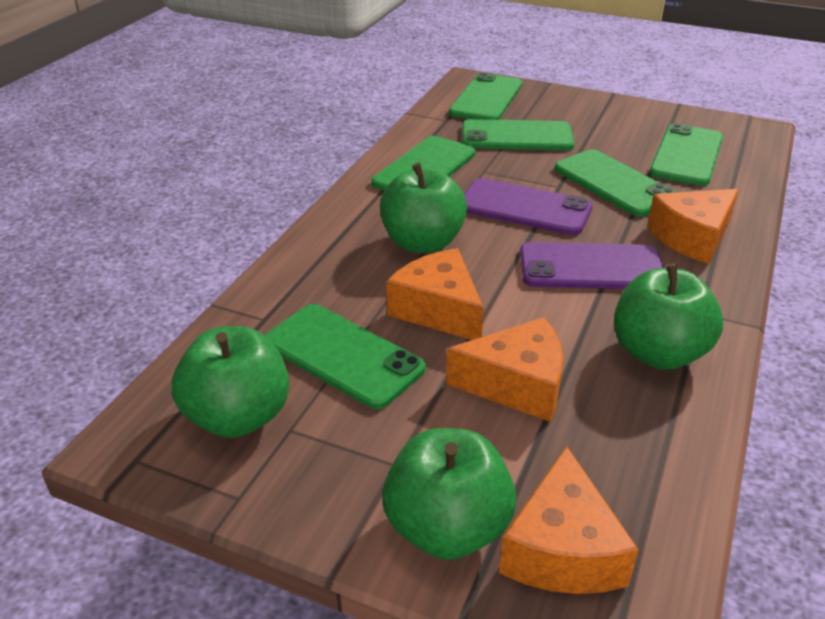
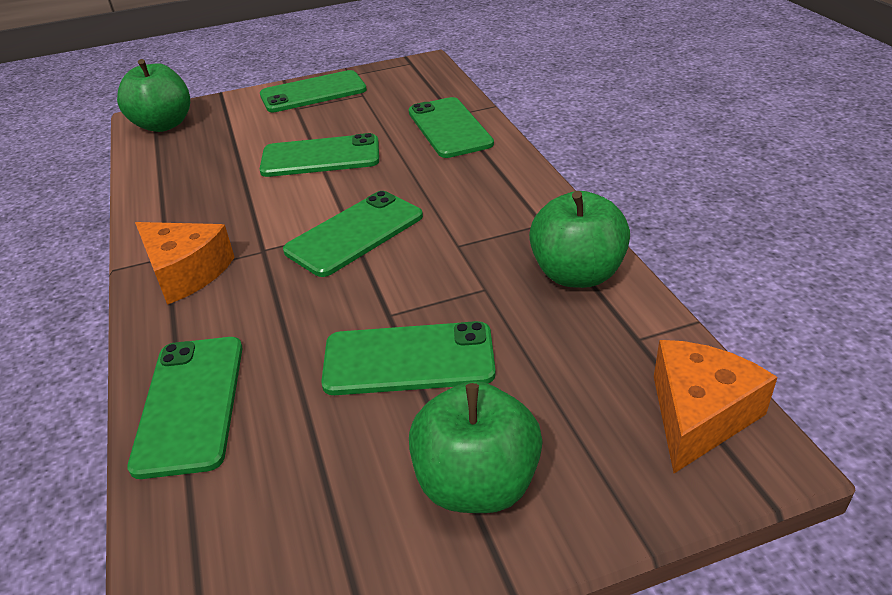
green apple: 4 -> 3
orange cheese: 4 -> 2
purple phone: 2 -> 0

